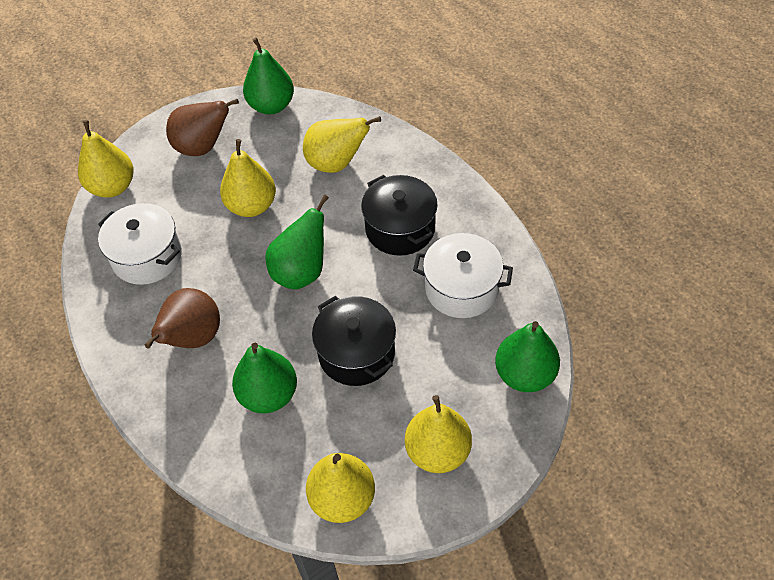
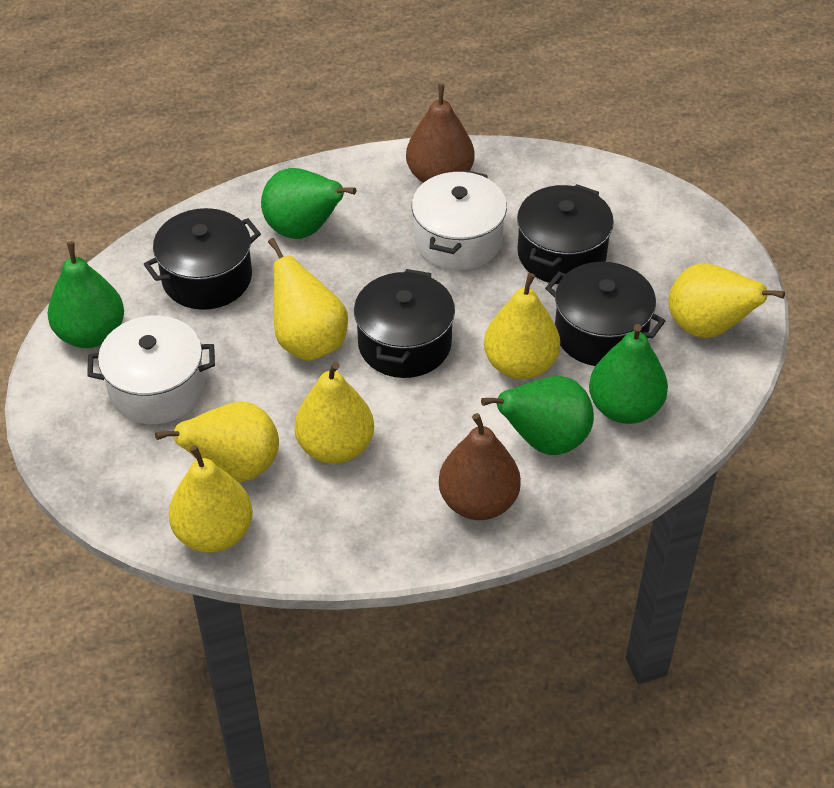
black pot: 2 -> 4
yellow pear: 5 -> 6

